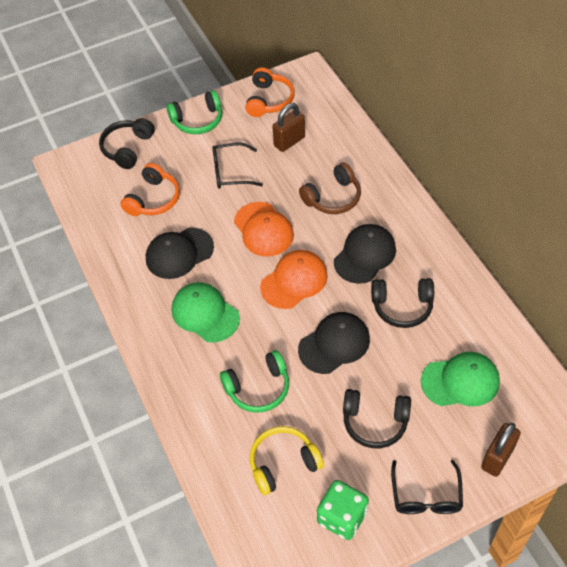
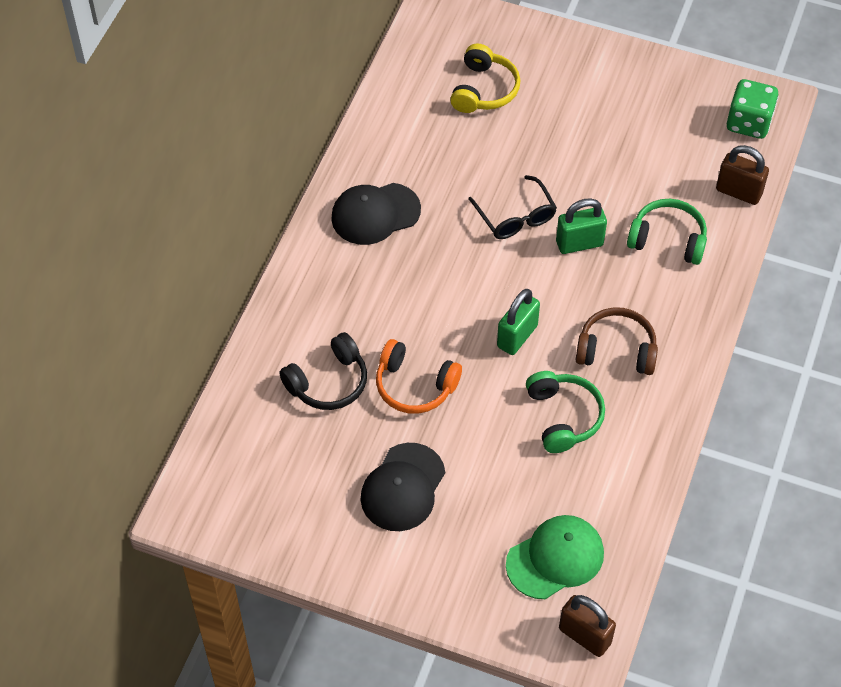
black cap: 3 -> 2
black glasses: 2 -> 1
black headphones: 3 -> 1
green cap: 2 -> 1
green padlock: 0 -> 2
orange cap: 2 -> 0
orange headphones: 2 -> 1

